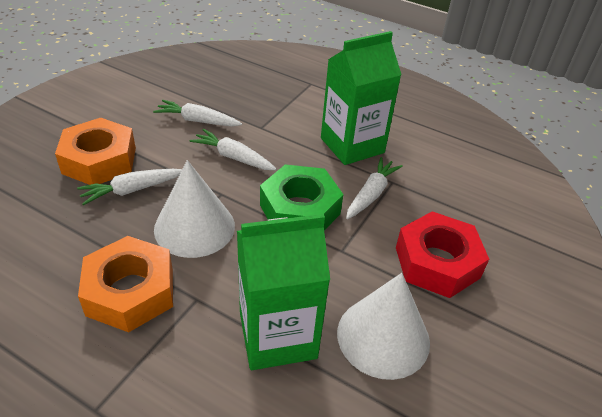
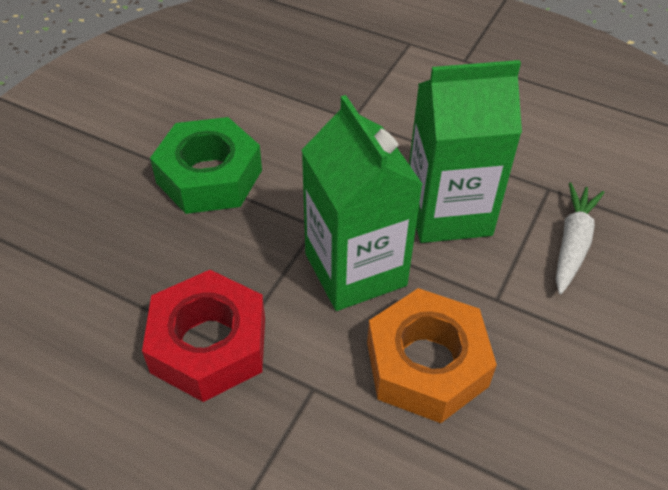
orange nut: 2 -> 1
white carrot: 4 -> 1
white cone: 2 -> 0

